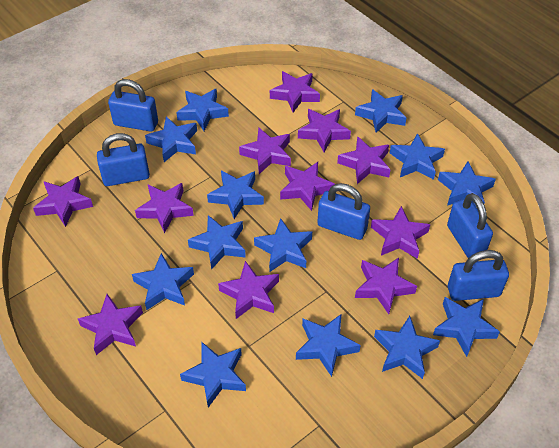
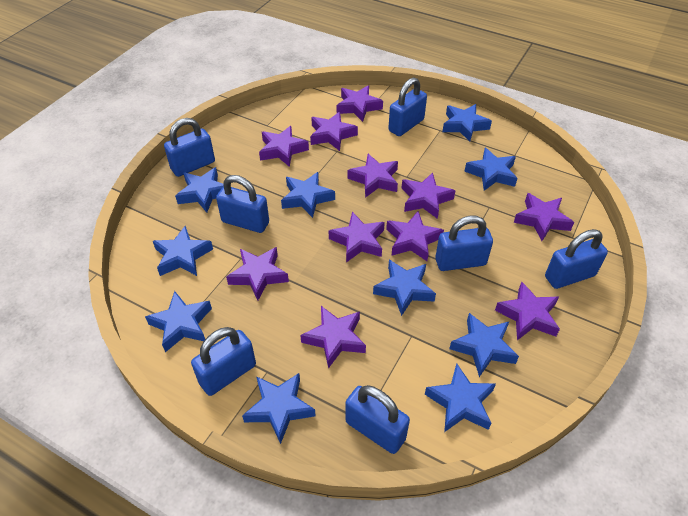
blue padlock: 5 -> 7
blue star: 13 -> 10

